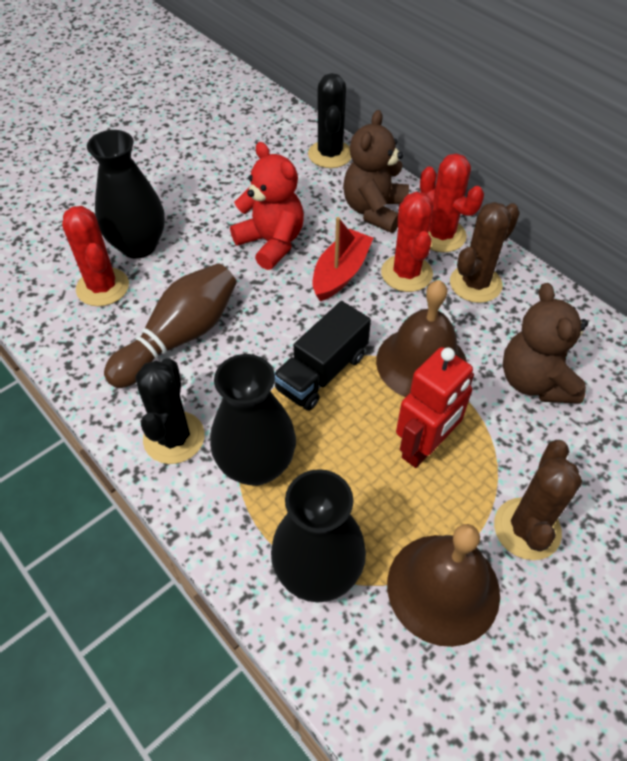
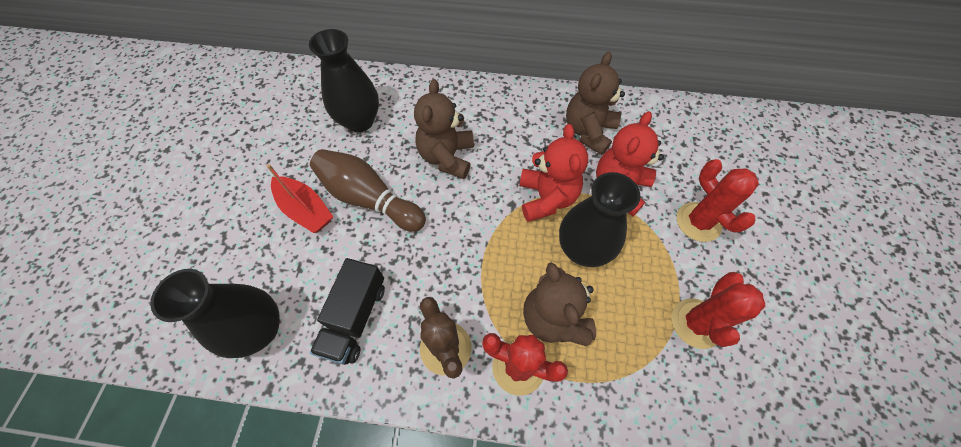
black cactus: 2 -> 0
brown bell: 2 -> 0
brown cactus: 2 -> 1
brown teddy bear: 2 -> 3
red robot: 1 -> 0
red teddy bear: 1 -> 2

